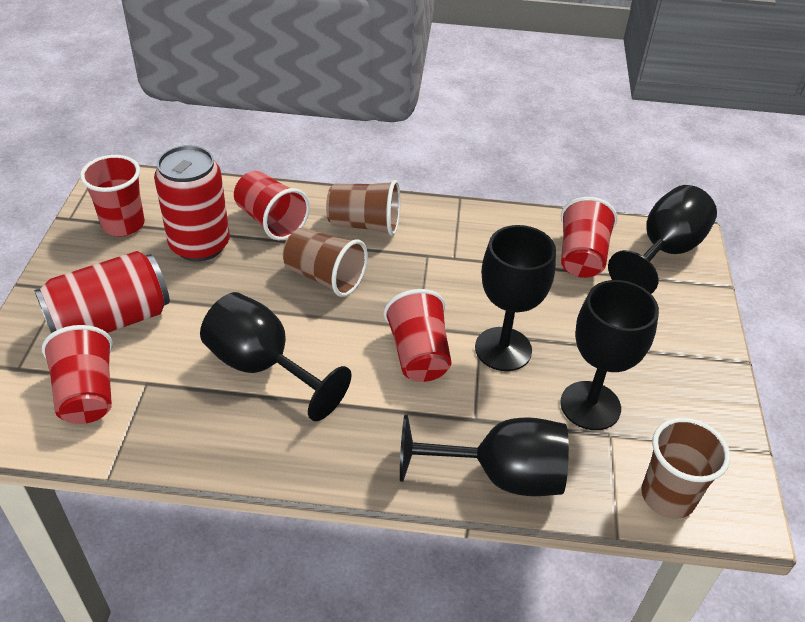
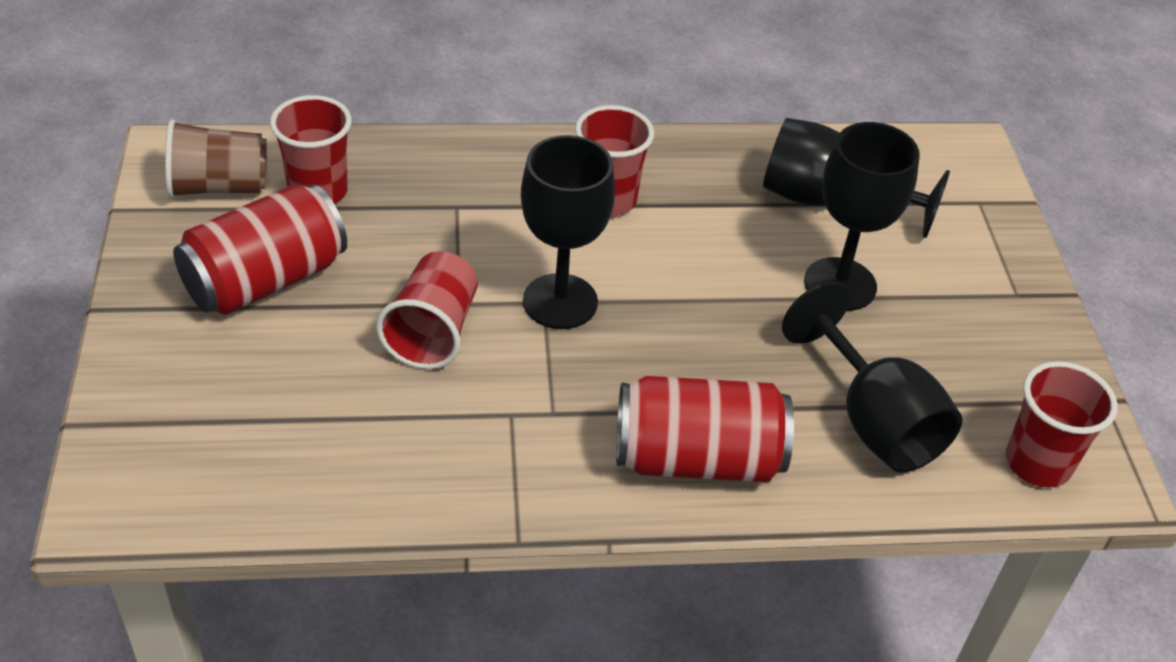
black goblet: 5 -> 4
brown cup: 3 -> 1
red cup: 5 -> 4

